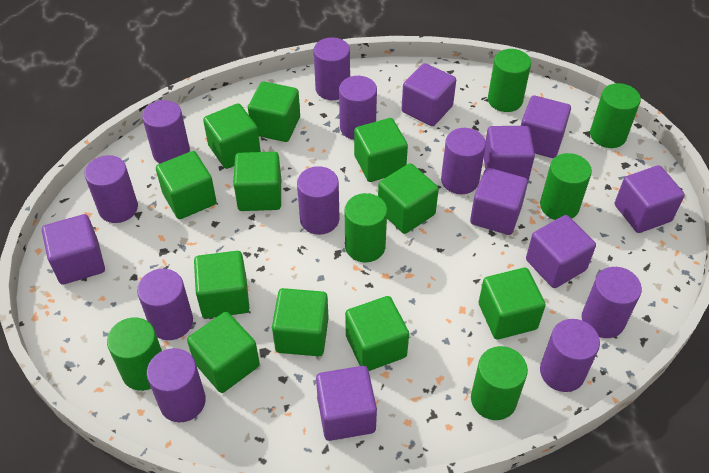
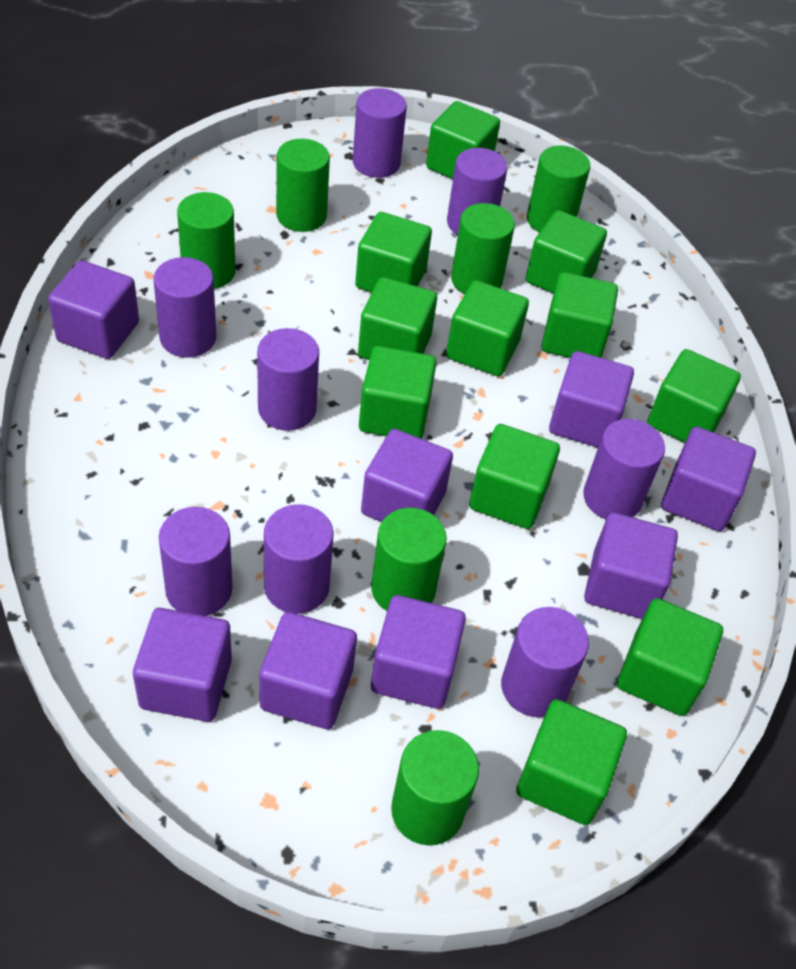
purple cylinder: 10 -> 8

